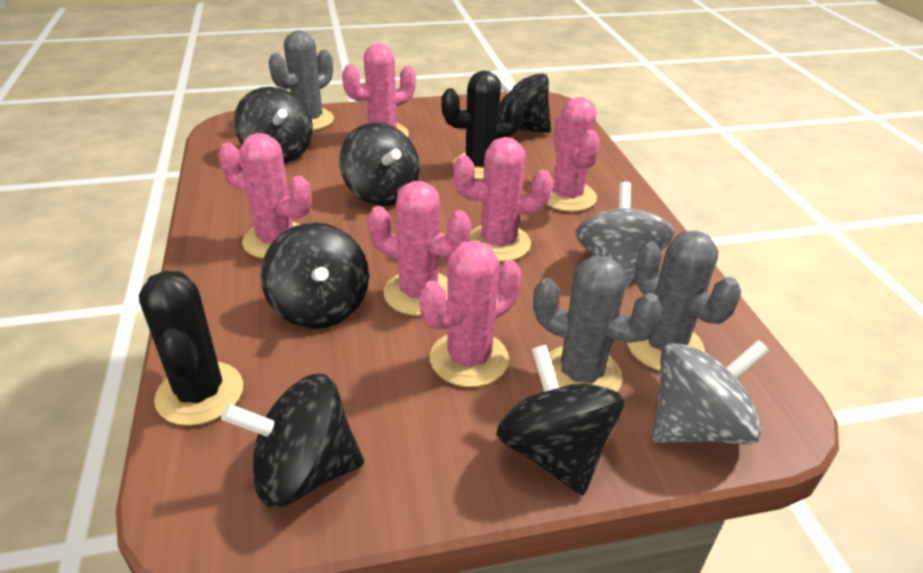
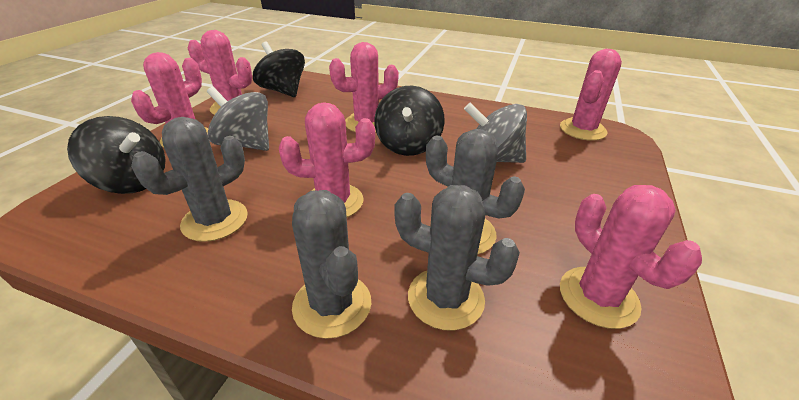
black cactus: 2 -> 0
black spinning top: 6 -> 3
grey cactus: 3 -> 4

